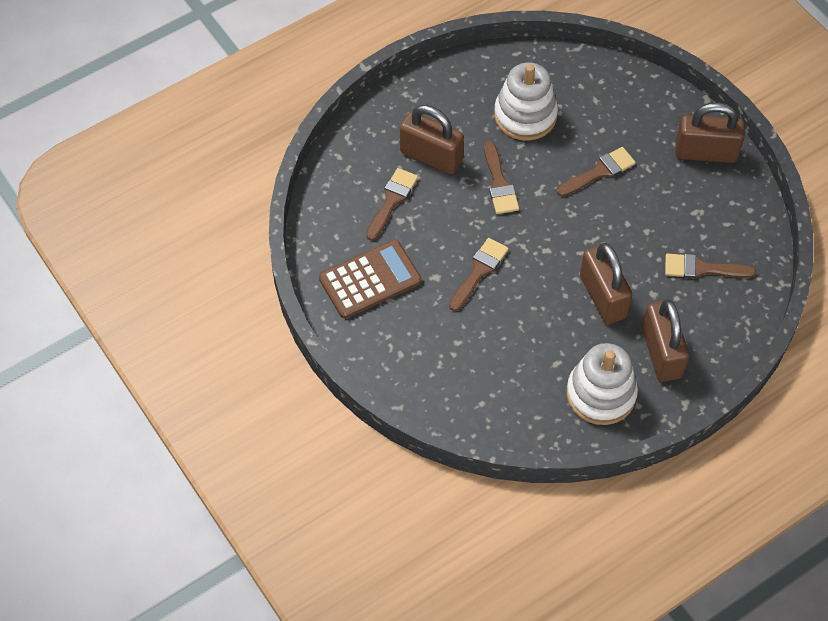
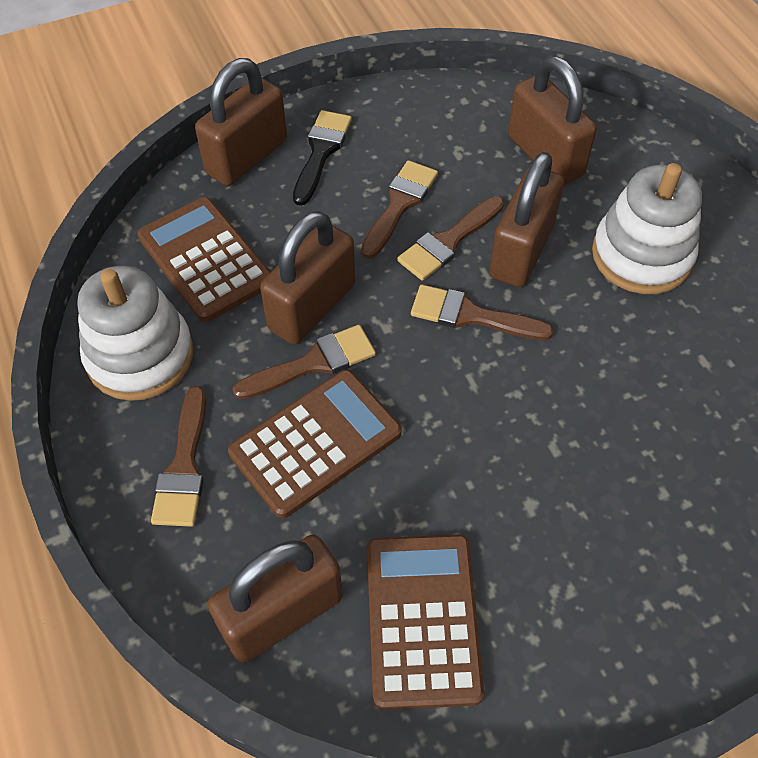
black brush: 0 -> 1
brown calculator: 1 -> 3
brown padlock: 4 -> 5

